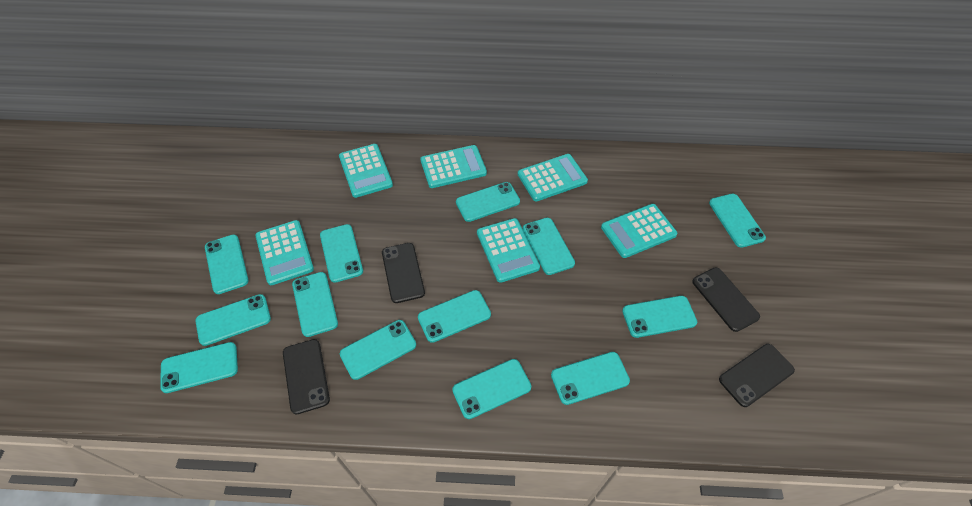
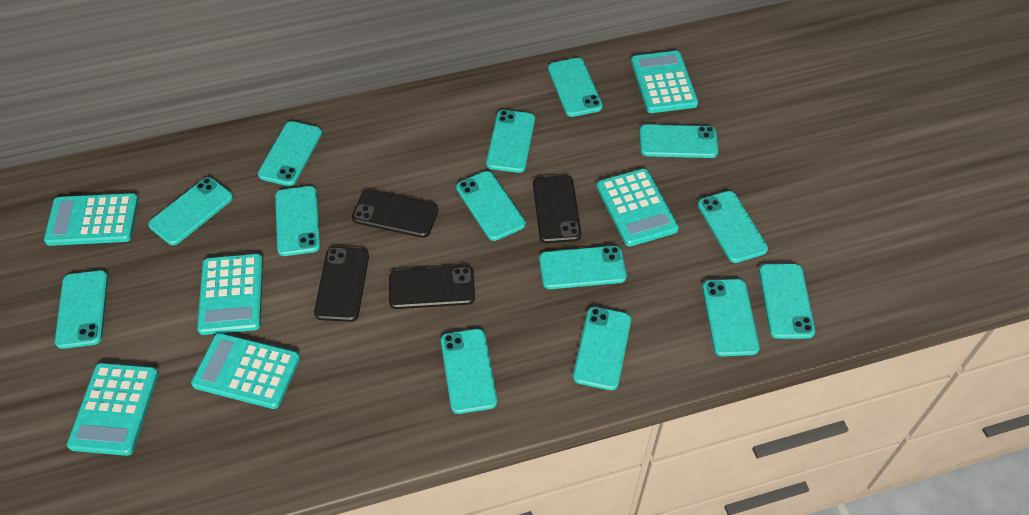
turquoise phone: 13 -> 14

